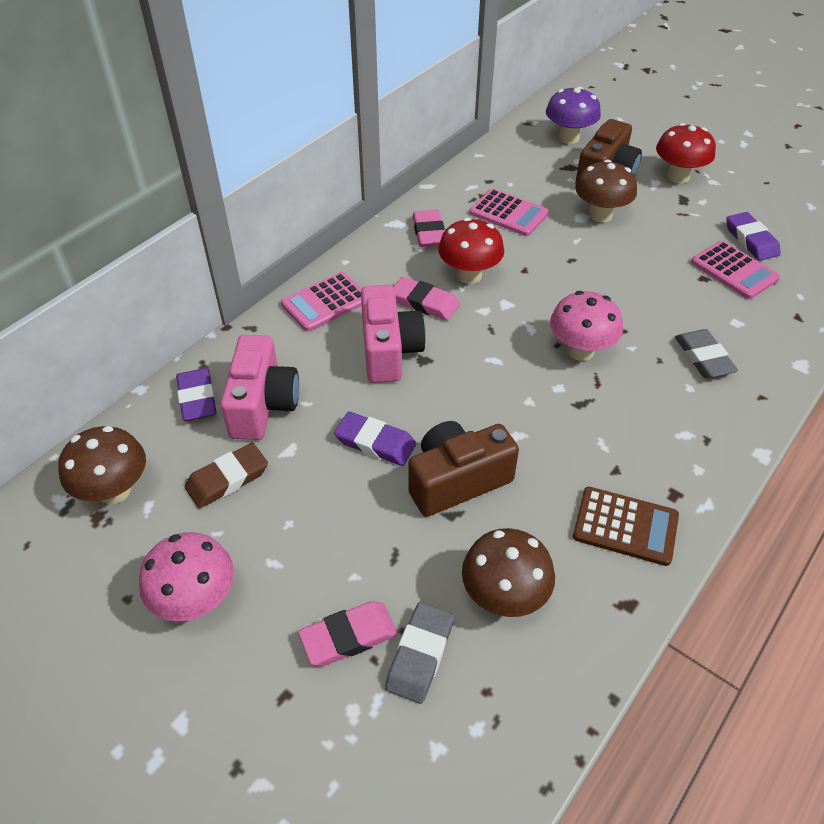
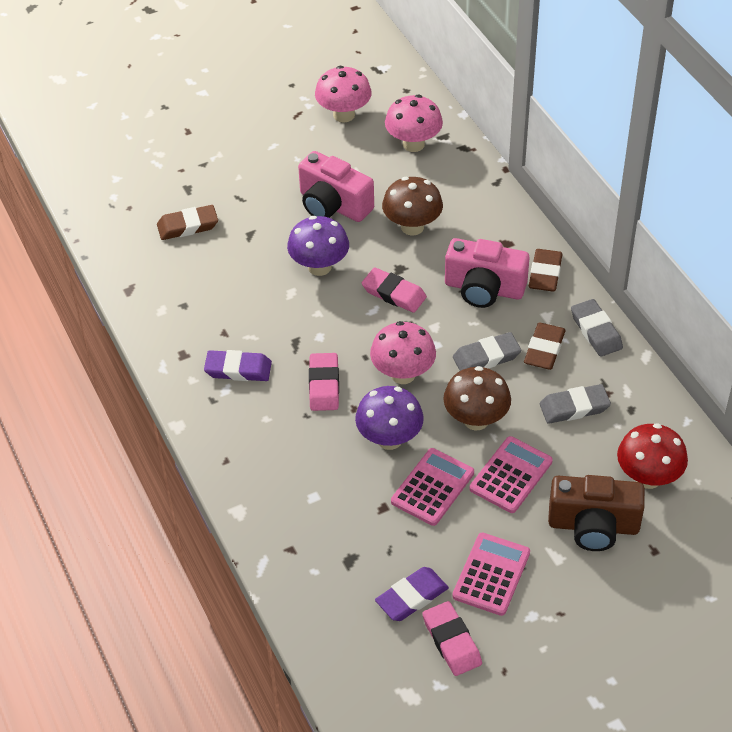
brown calculator: 1 -> 0
brown camera: 2 -> 1
brown eraser: 1 -> 3
brown mushroom: 3 -> 2
grey eraser: 2 -> 3
pink mushroom: 2 -> 3
purple eraser: 3 -> 2
purple mushroom: 1 -> 2
red mushroom: 2 -> 1

